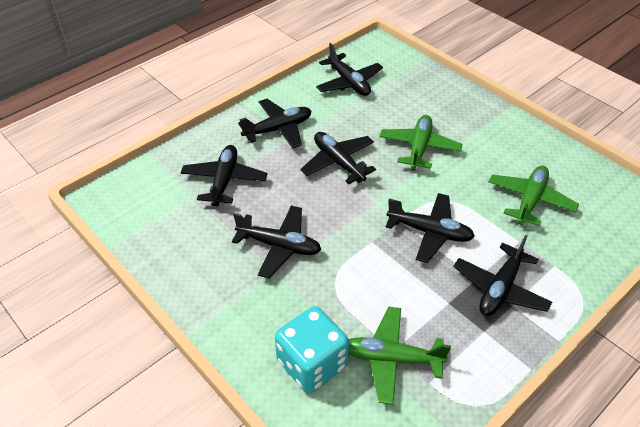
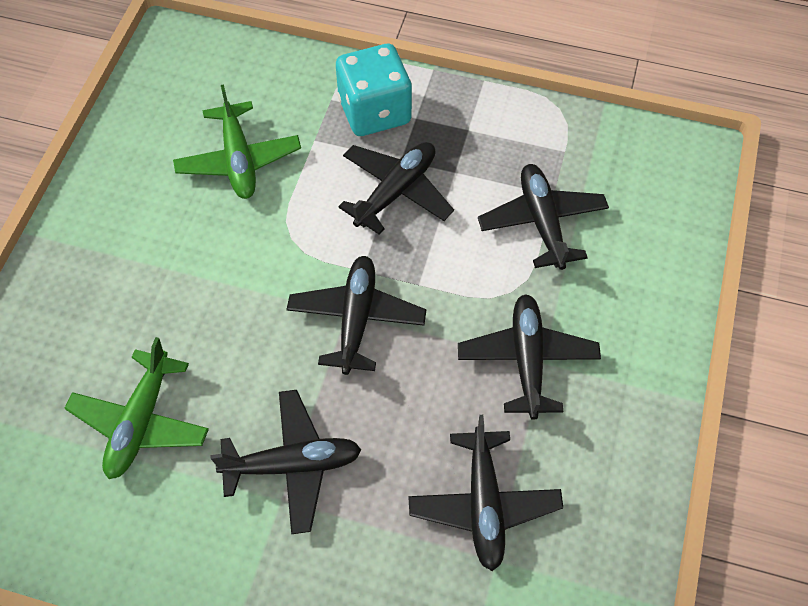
black plane: 7 -> 6
green plane: 3 -> 2

